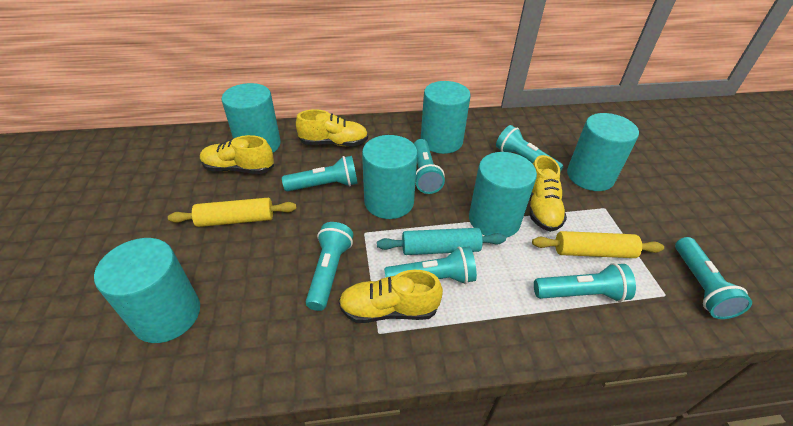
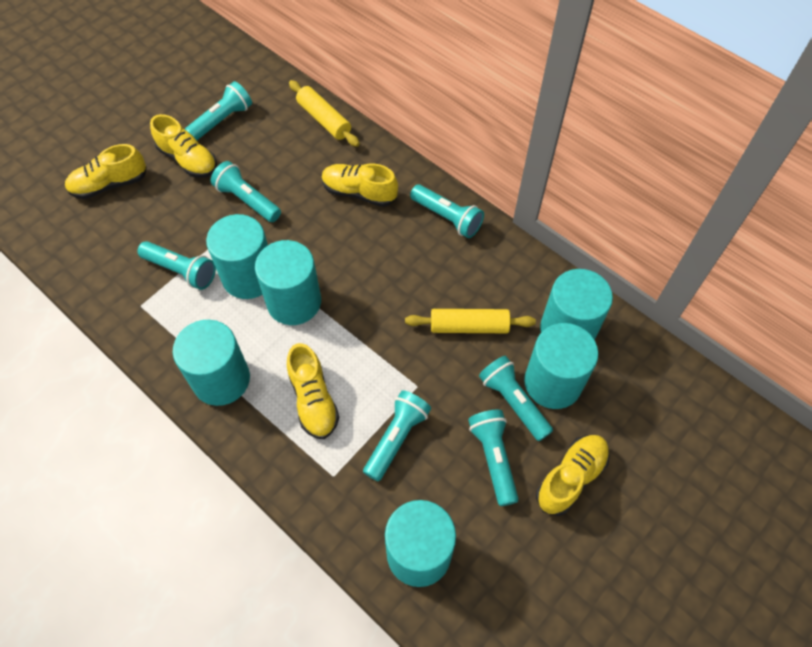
turquoise rolling pin: 1 -> 0
yellow shoe: 4 -> 5

